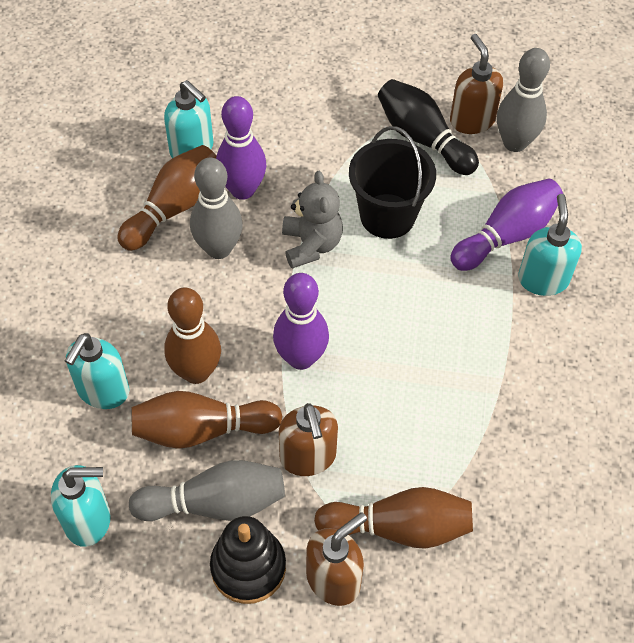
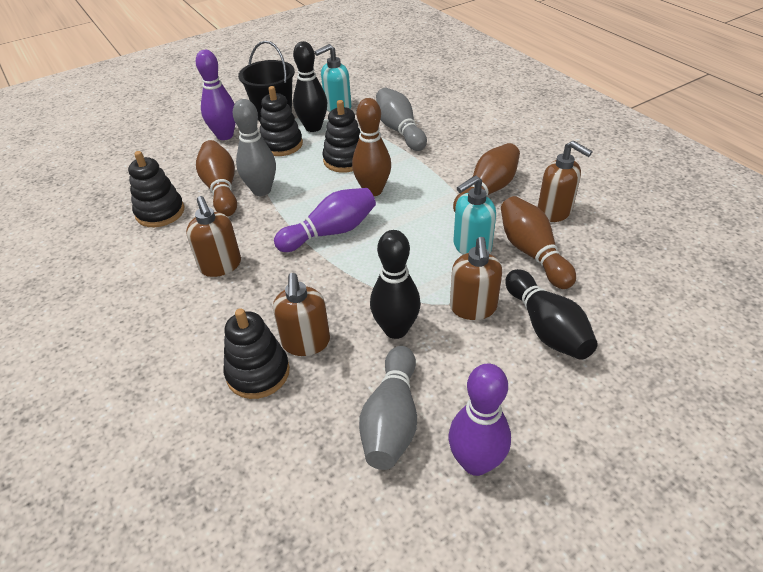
black bowling pin: 1 -> 3
black stacking toy: 1 -> 4
brown soap dispenser: 3 -> 4
grey teddy bear: 1 -> 0
turquoise soap dispenser: 4 -> 2

